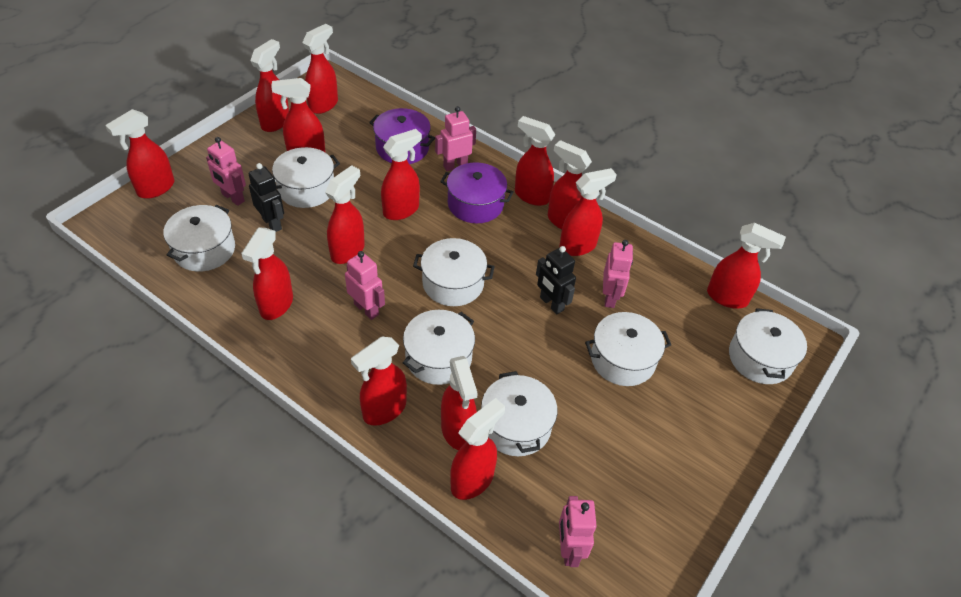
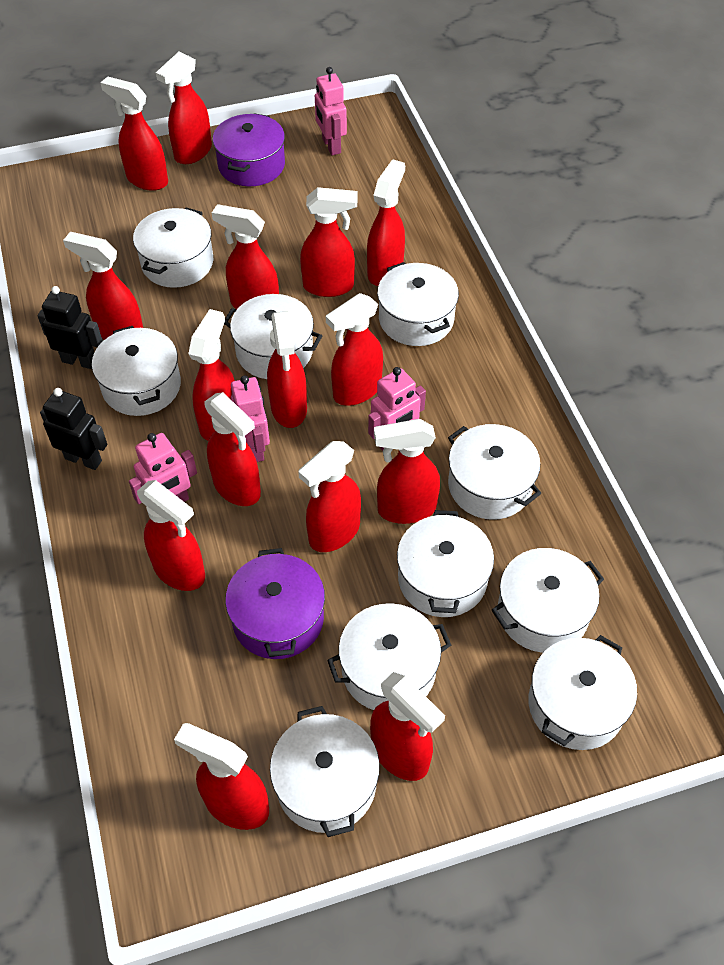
pink robot: 5 -> 4
red spray bottle: 14 -> 15
white pot: 7 -> 10

